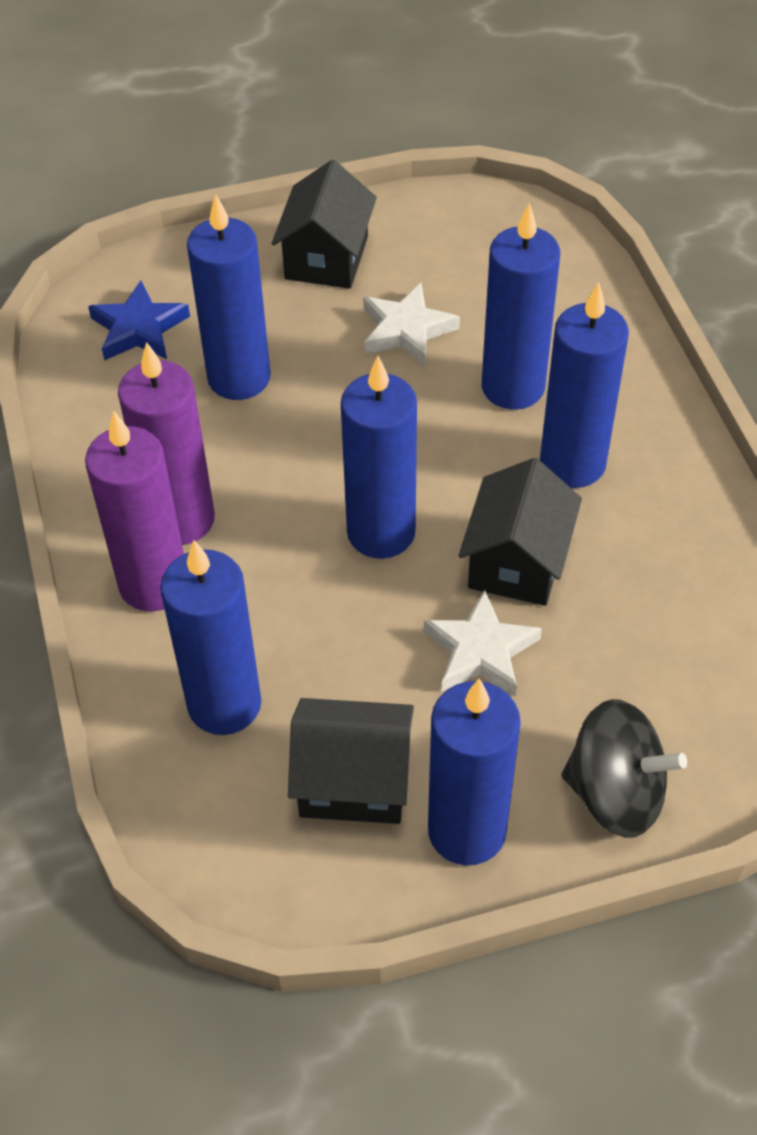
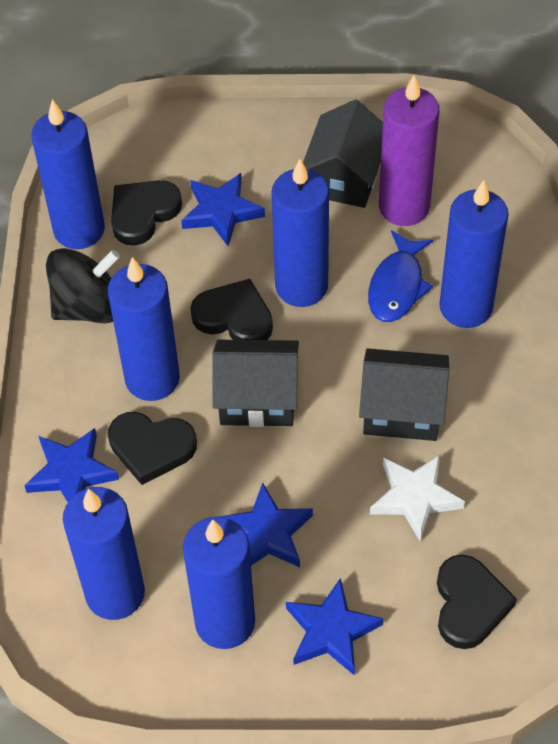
black heart: 0 -> 4
blue fish: 0 -> 1
blue star: 1 -> 4
purple candle: 2 -> 1
white star: 2 -> 1

